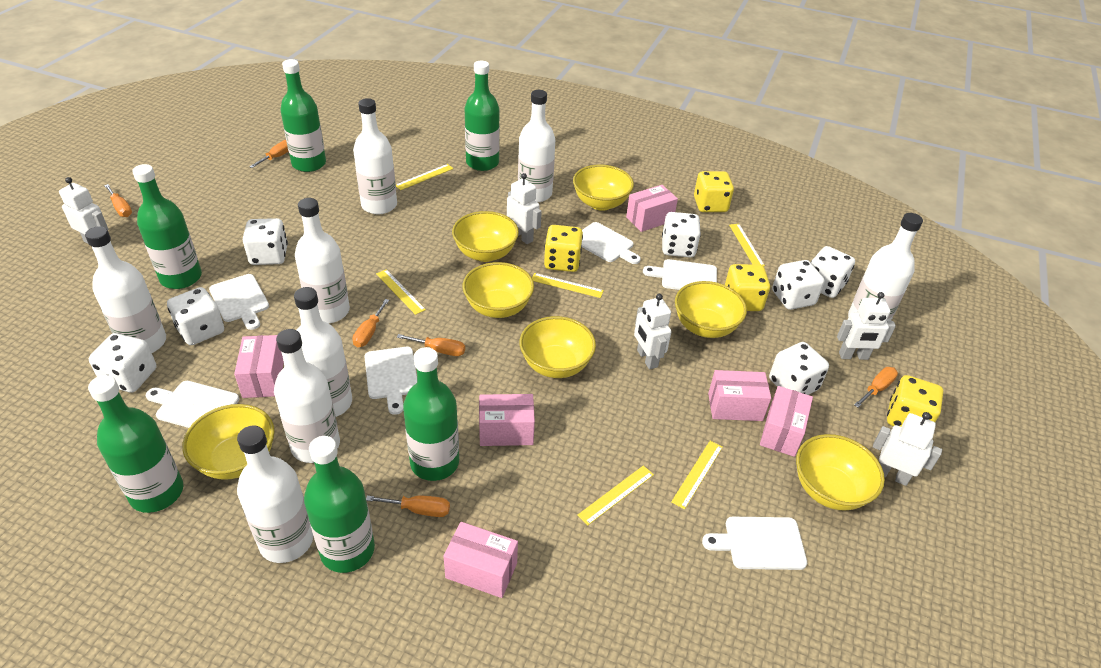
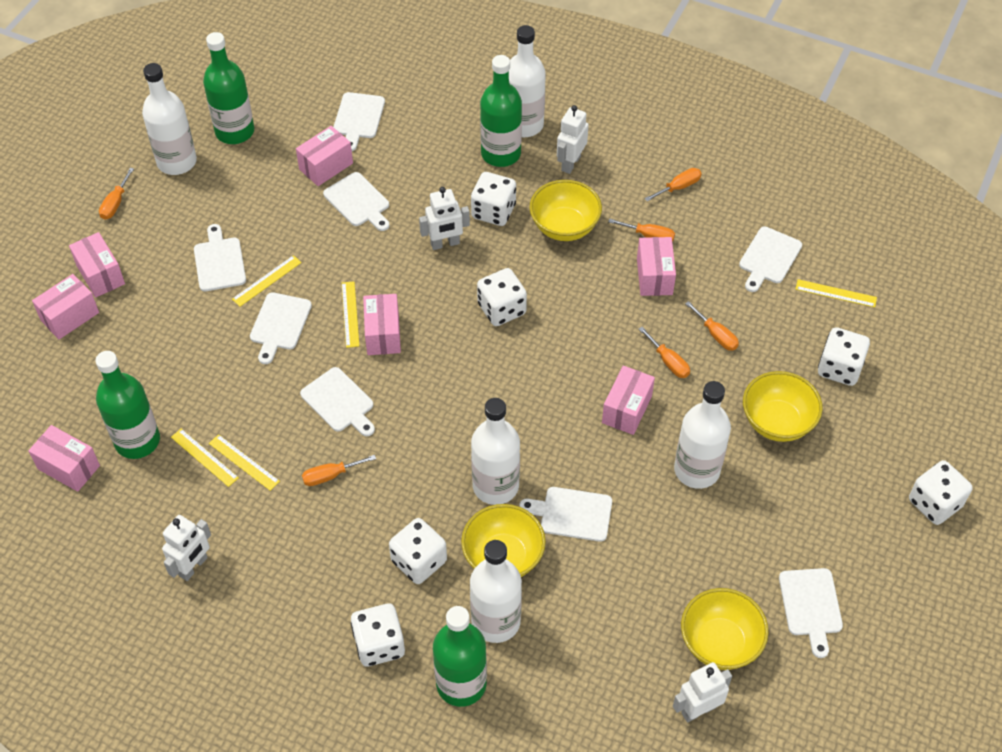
green bottle: 6 -> 4
pink box: 6 -> 7
white bottle: 8 -> 5
white cutting board: 6 -> 8
white dice: 7 -> 6
white robot: 5 -> 4
yellow bowl: 7 -> 4
yellow dice: 4 -> 0
yellow ruler: 6 -> 5

